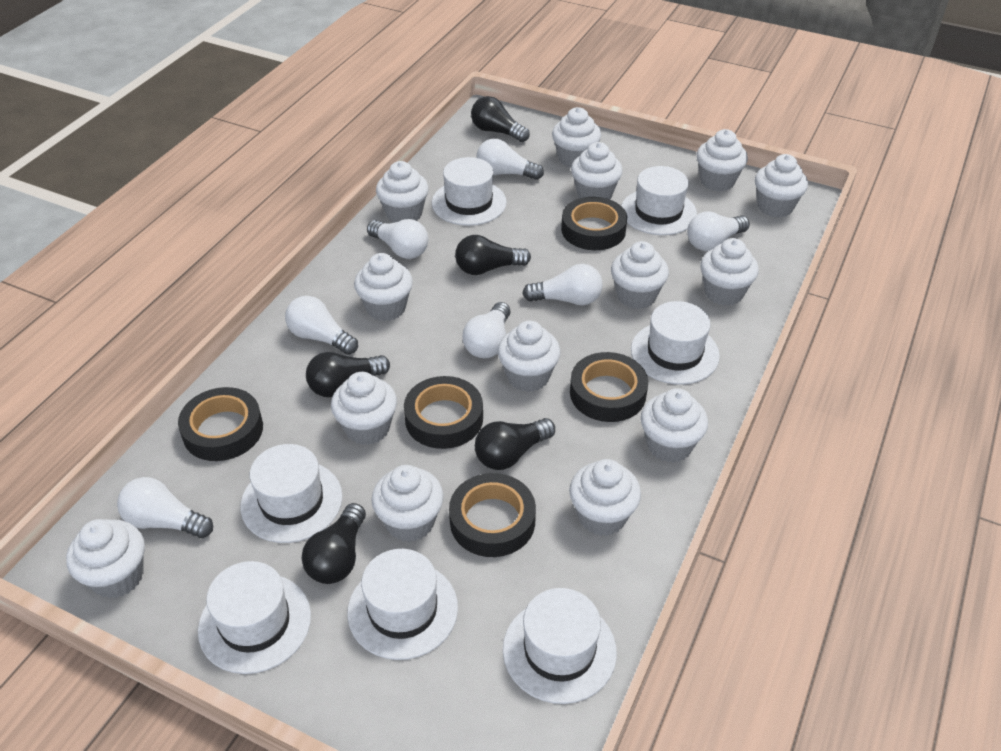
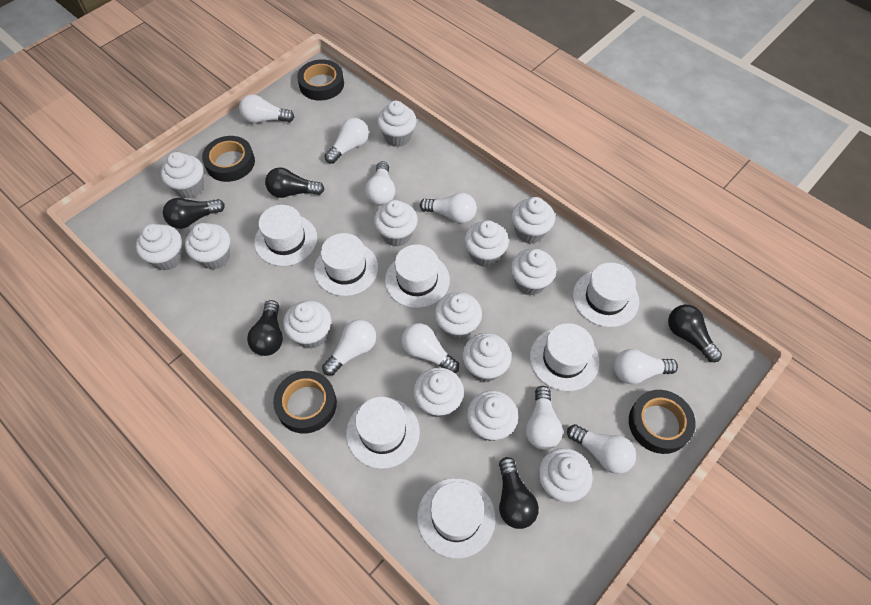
black tape: 5 -> 4
white light bulb: 7 -> 9

